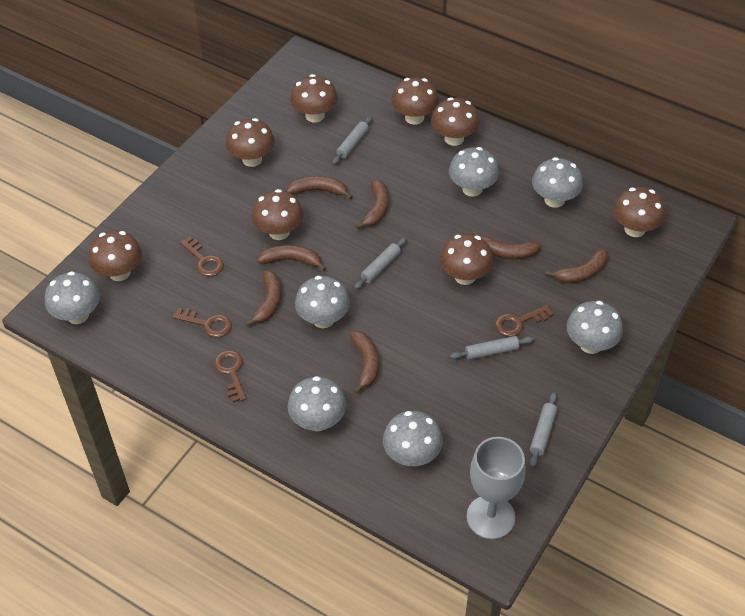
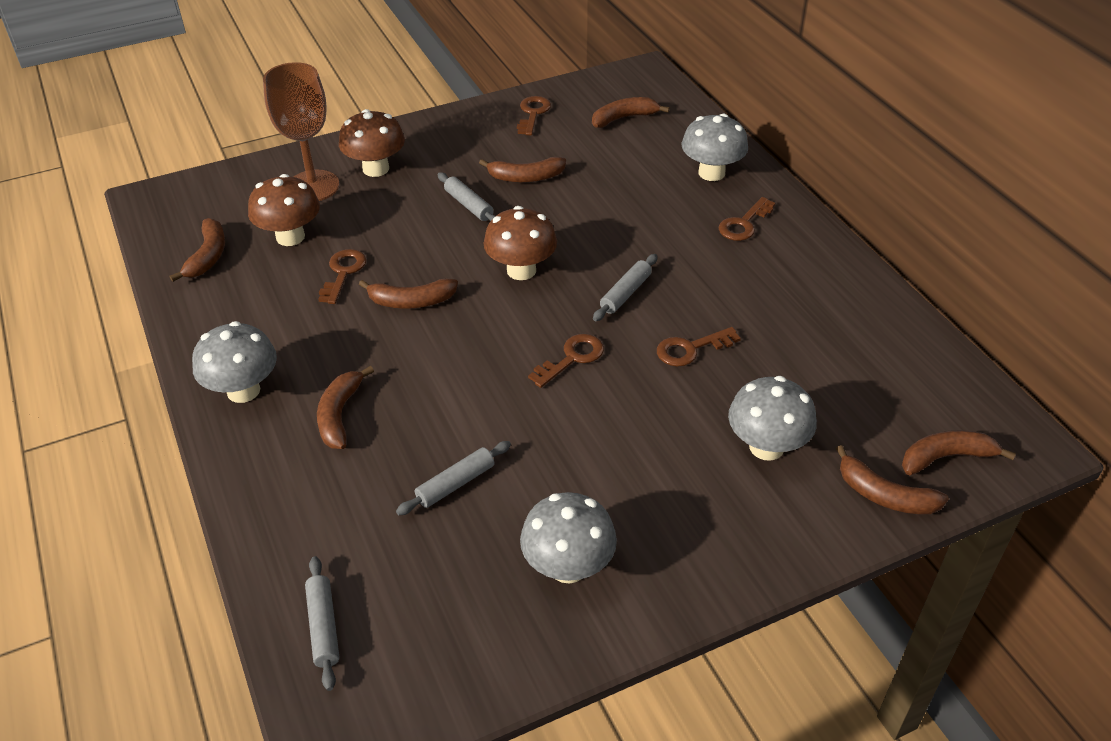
brown goblet: 0 -> 1
brown key: 4 -> 5
brown mushroom: 8 -> 3
grey goblet: 1 -> 0
grey mushroom: 7 -> 4

